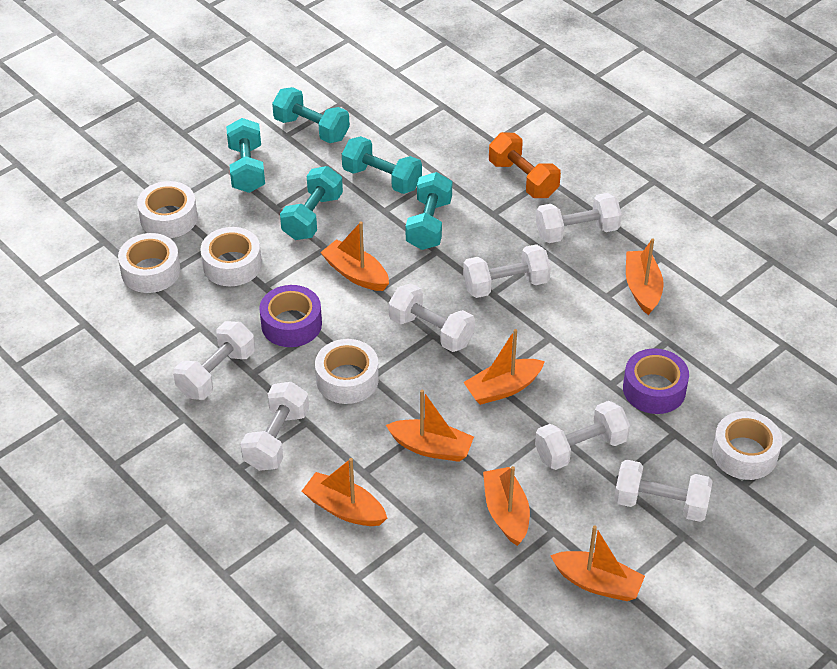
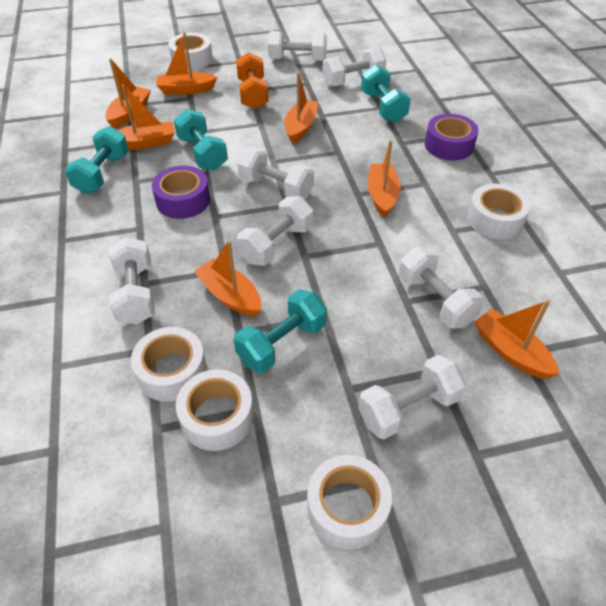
turquoise dumbbell: 5 -> 4

